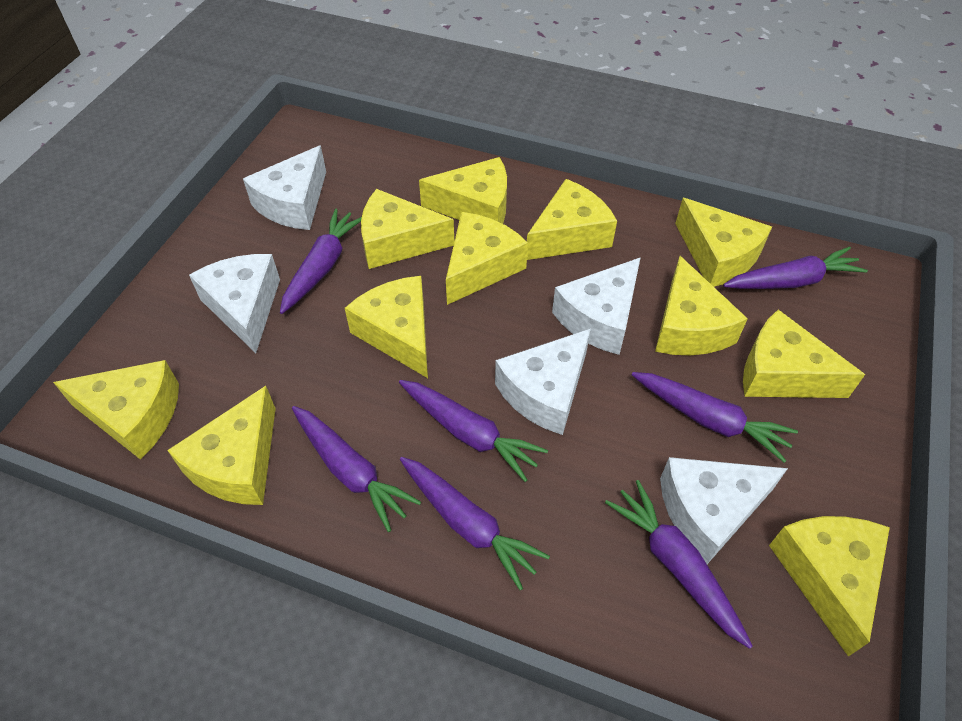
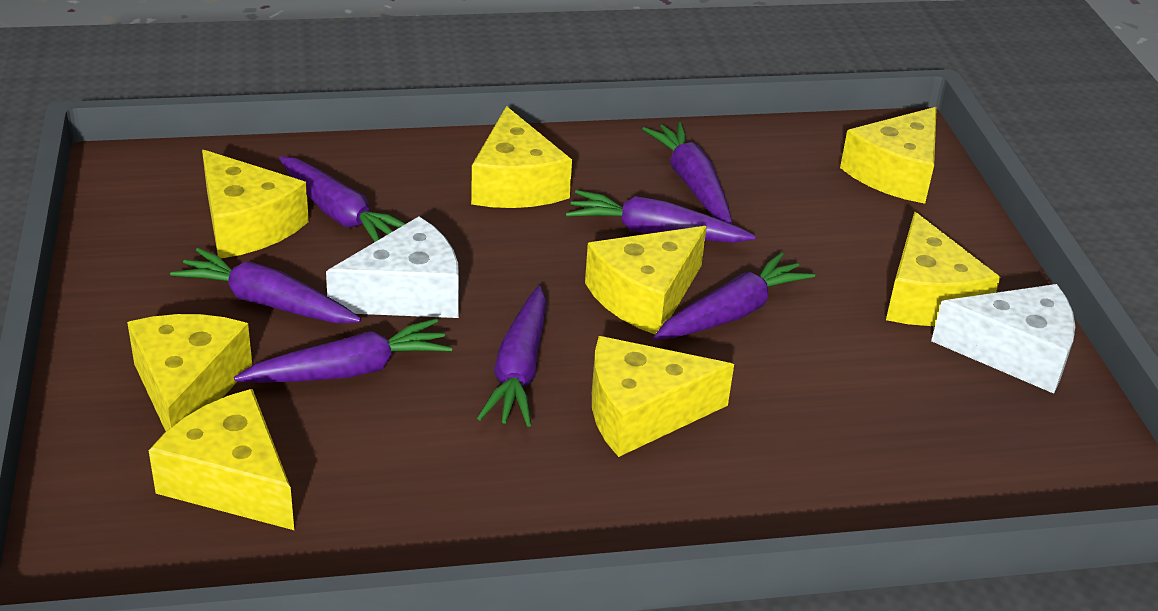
white cheese: 5 -> 2
yellow cheese: 11 -> 8

